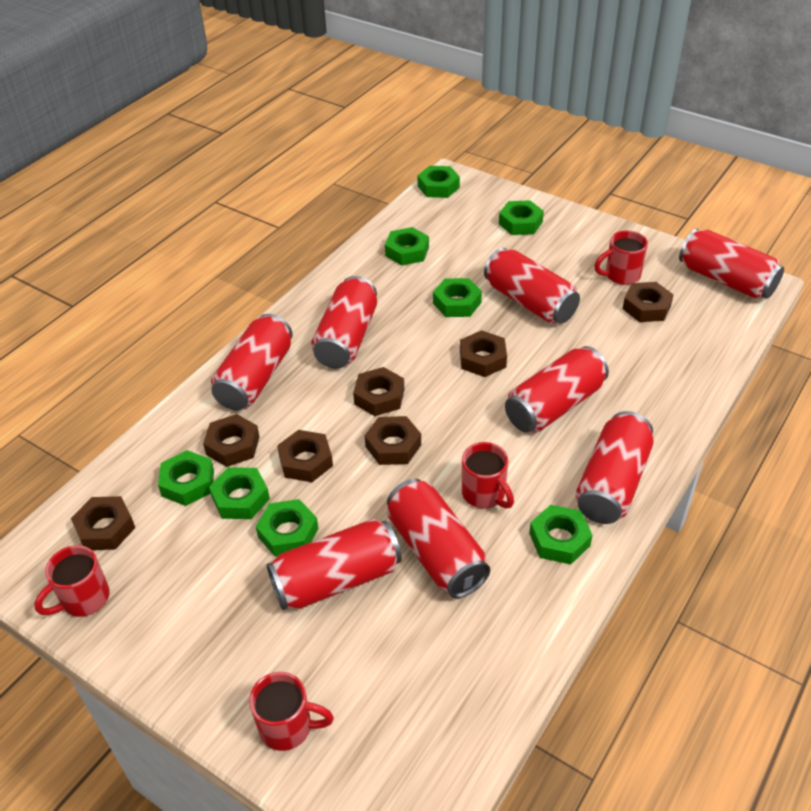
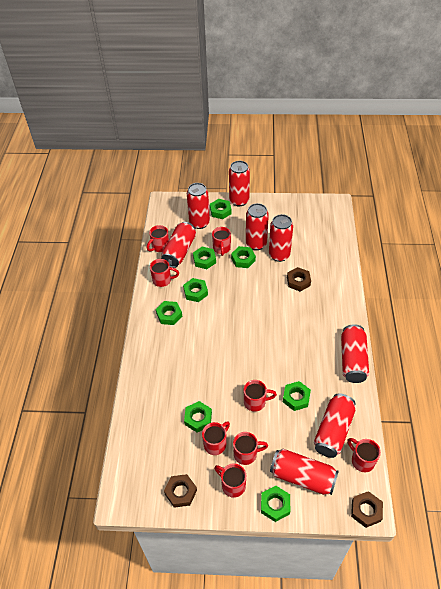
brown nut: 7 -> 3
red mug: 4 -> 8

